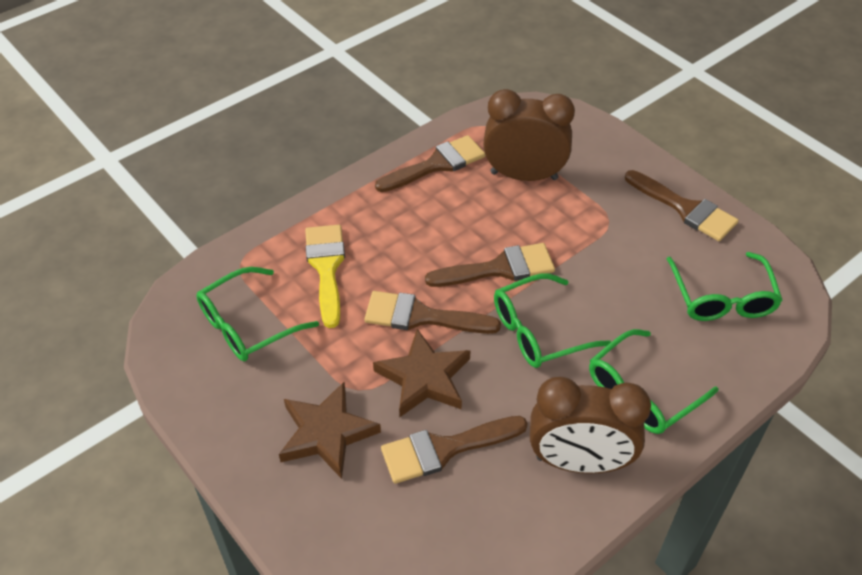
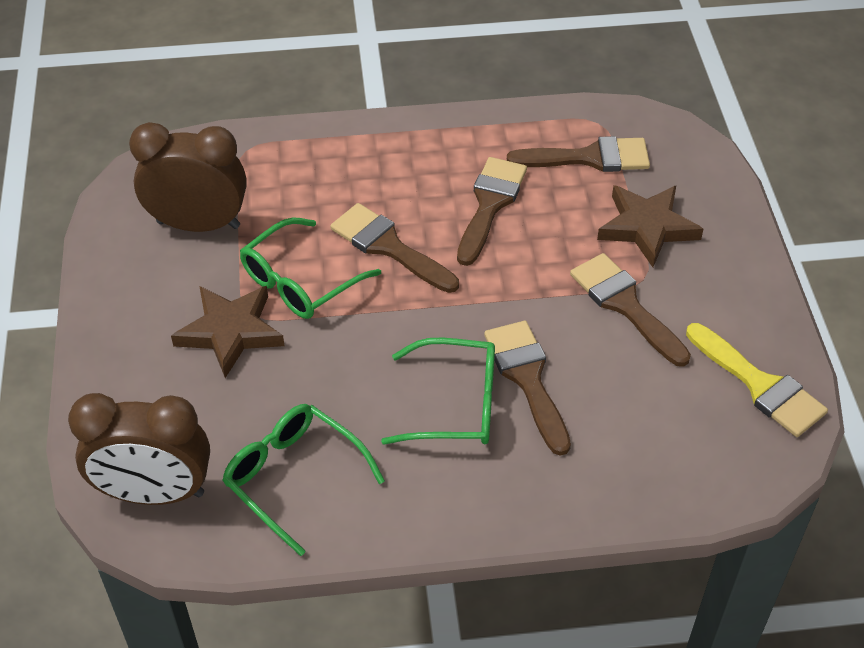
green glasses: 4 -> 3

